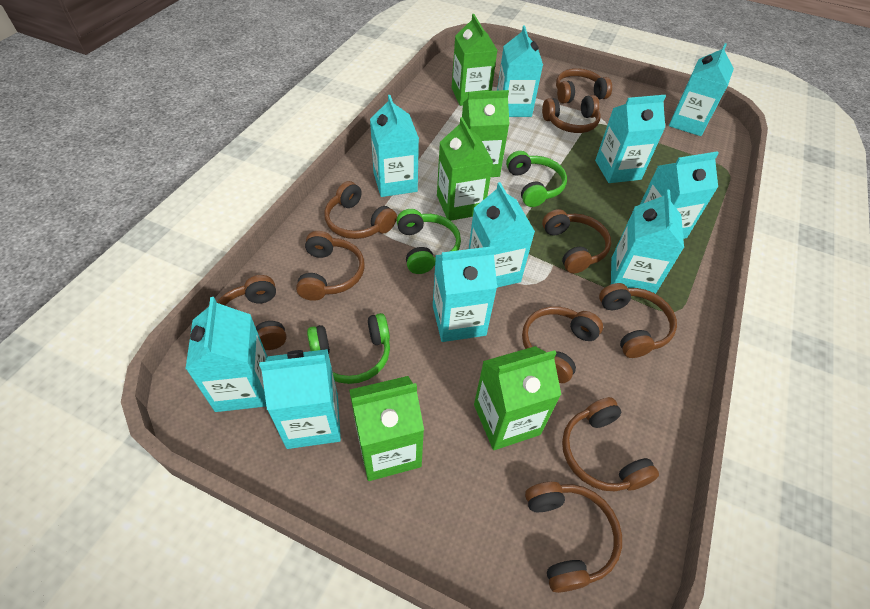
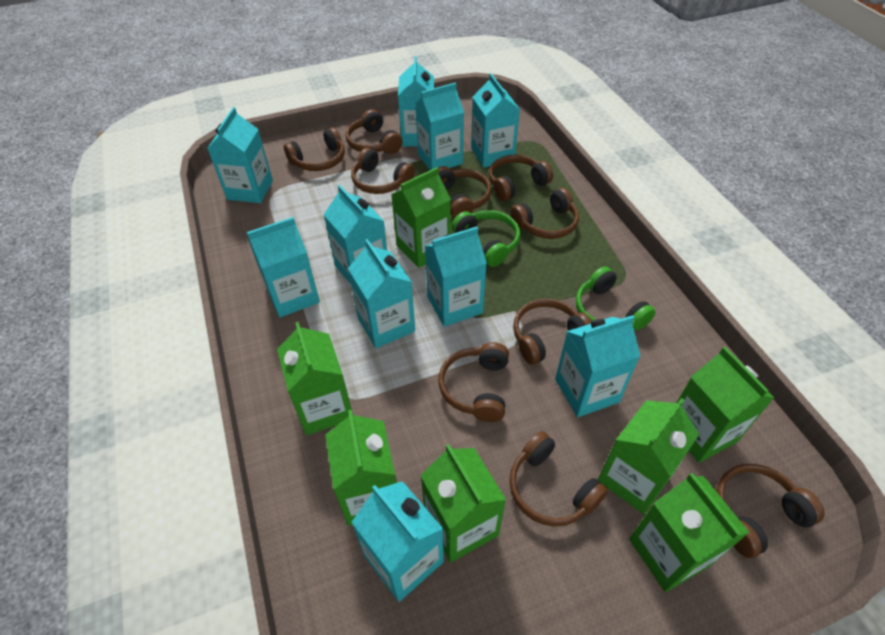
green carton: 5 -> 7
green headphones: 3 -> 2

